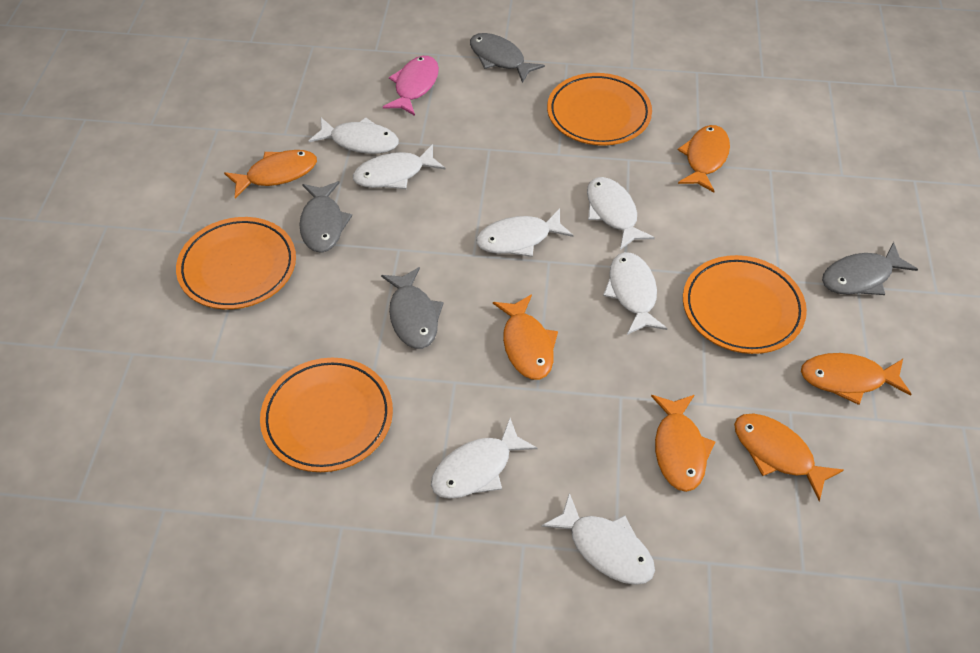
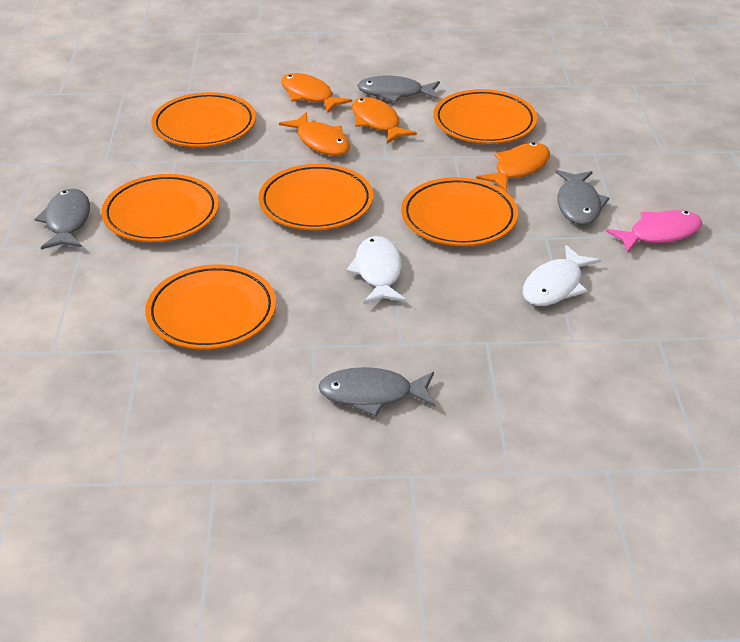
orange fish: 6 -> 4
orange plate: 4 -> 6
white fish: 7 -> 2

